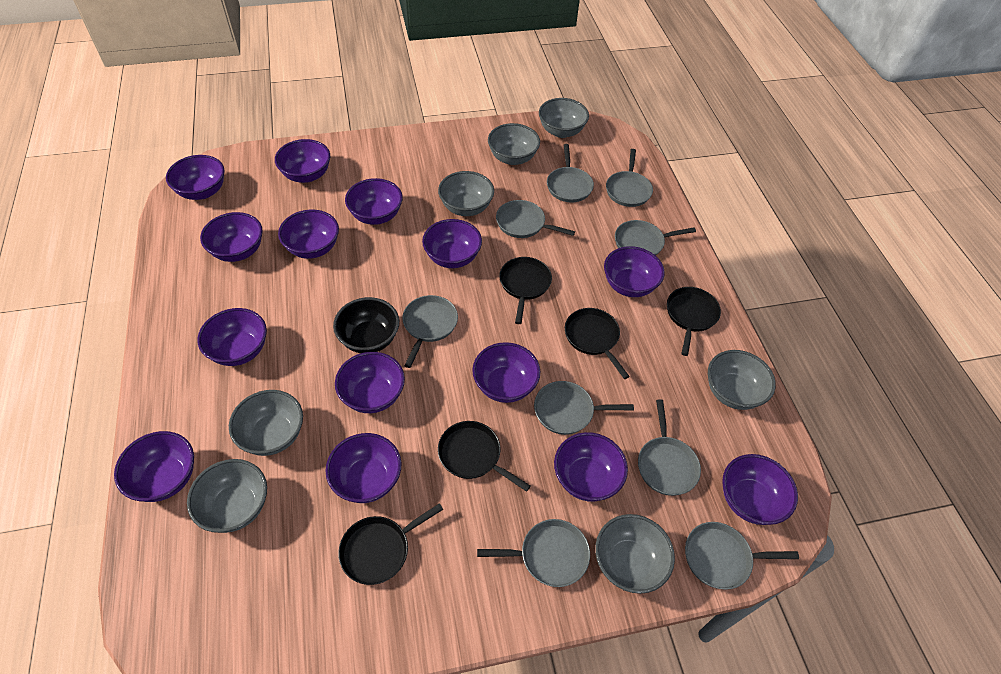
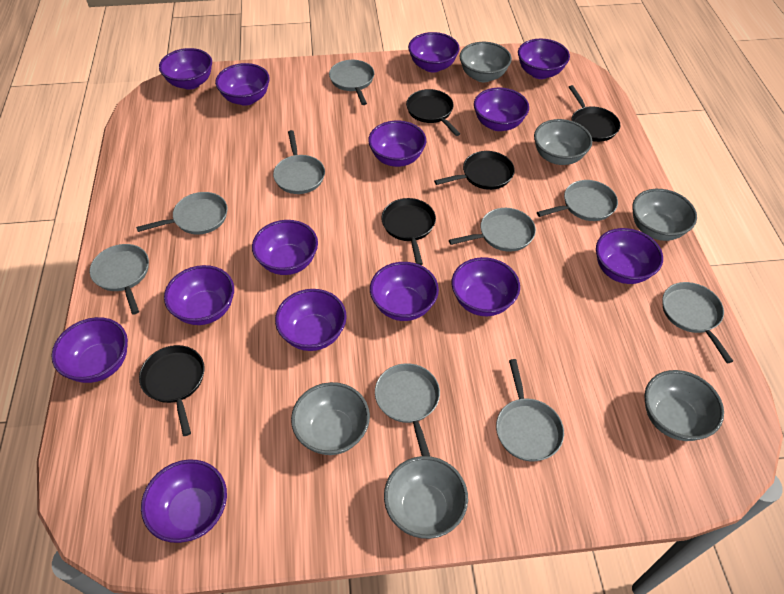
black bowl: 1 -> 0
grey bowl: 7 -> 6

